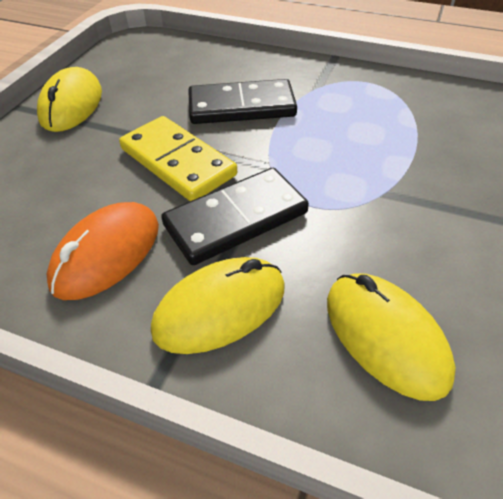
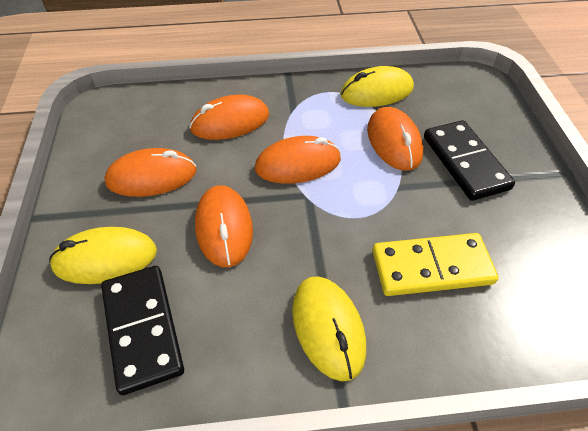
orange mouse: 1 -> 5

